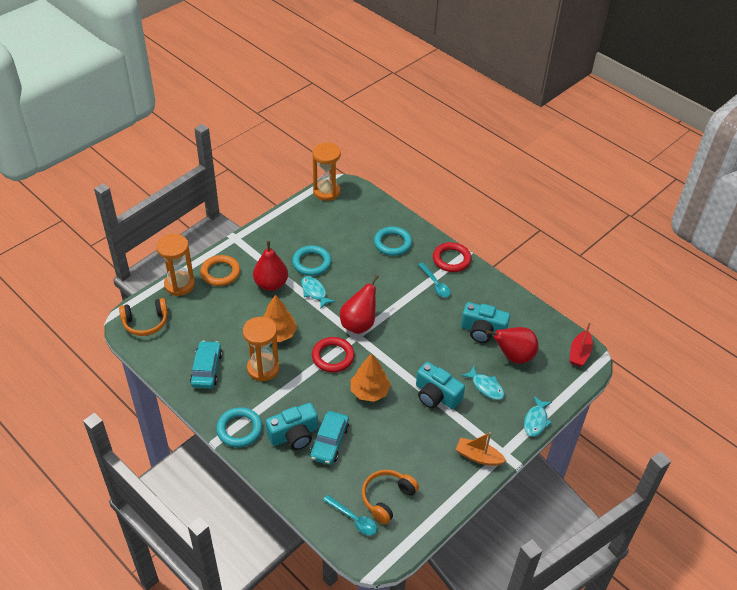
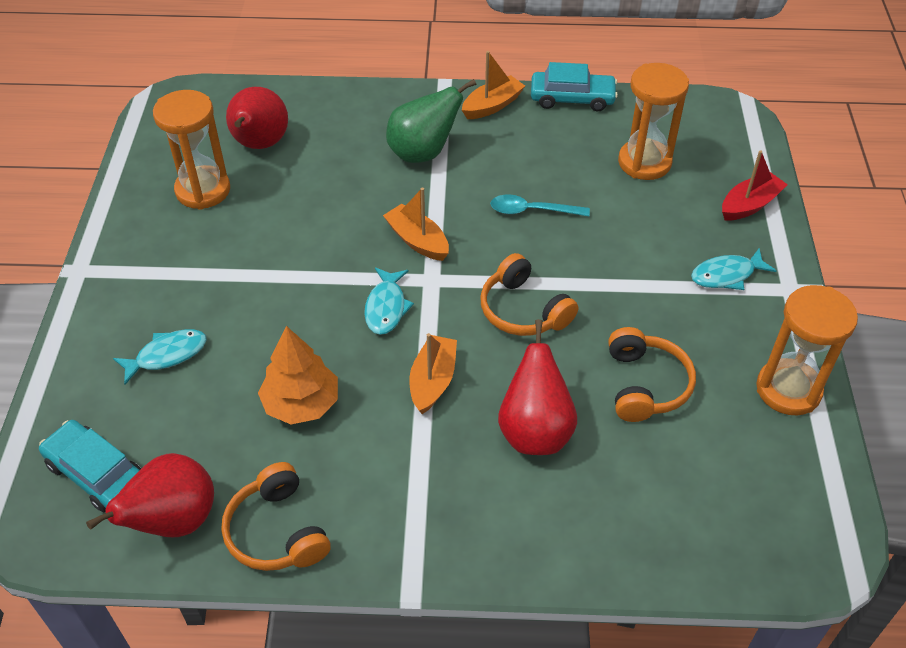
green pear: 0 -> 1
orange boat: 1 -> 3
orange headphones: 2 -> 3
orange ring: 1 -> 0
orange tree: 2 -> 1
red ring: 2 -> 0
turquoise camera: 3 -> 0
turquoise ring: 3 -> 0
turquoise spoon: 2 -> 1

